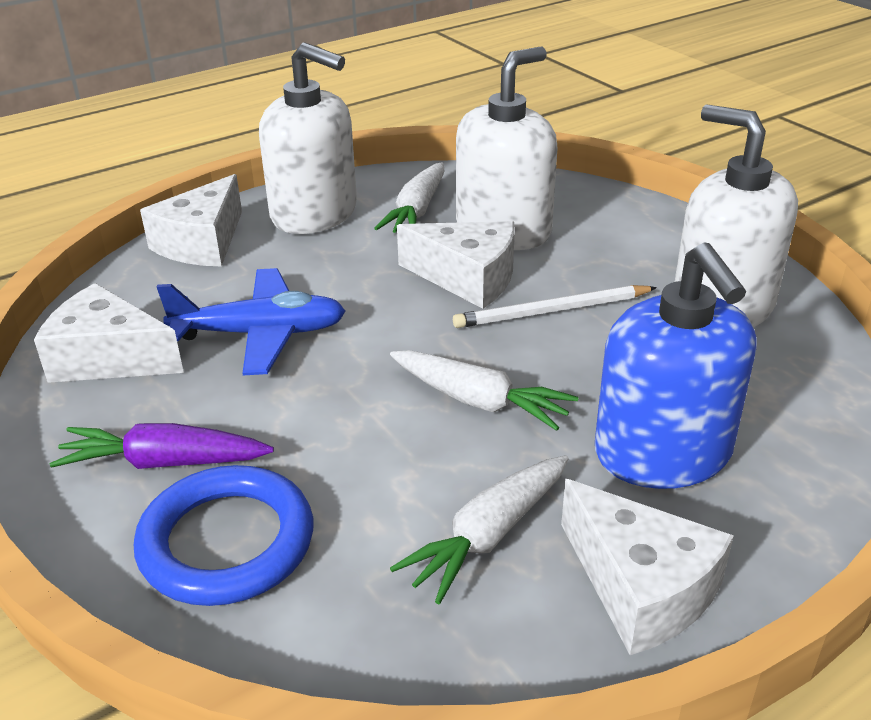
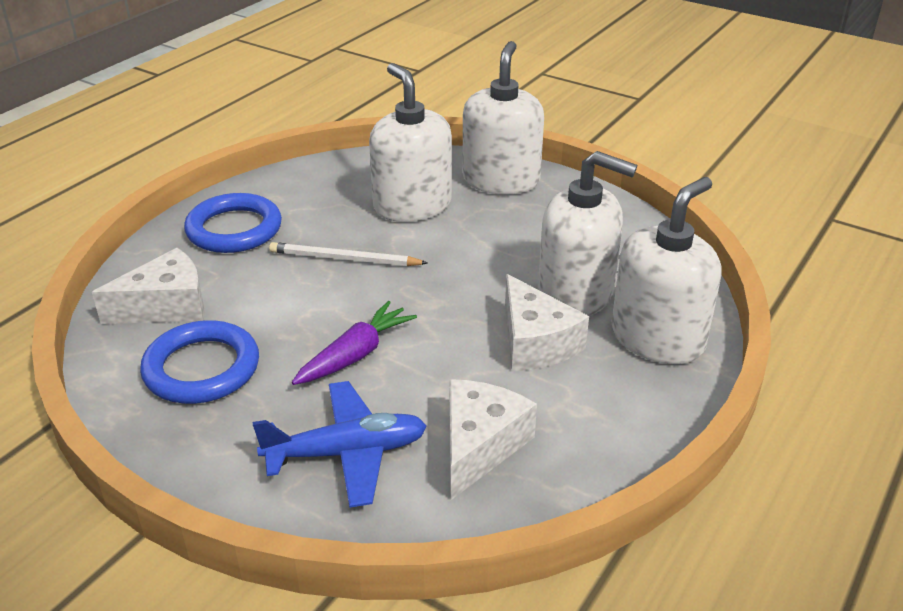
blue ring: 1 -> 2
blue soap dispenser: 1 -> 0
white carrot: 3 -> 0
white cheese: 4 -> 3
white soap dispenser: 3 -> 4

